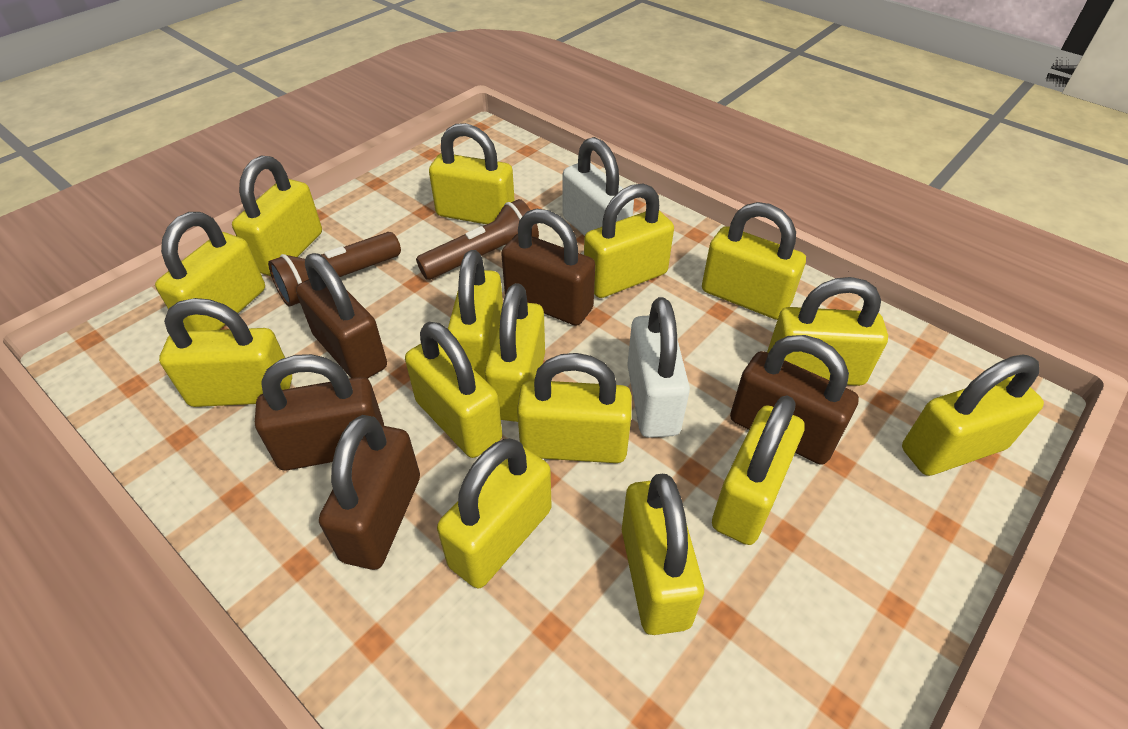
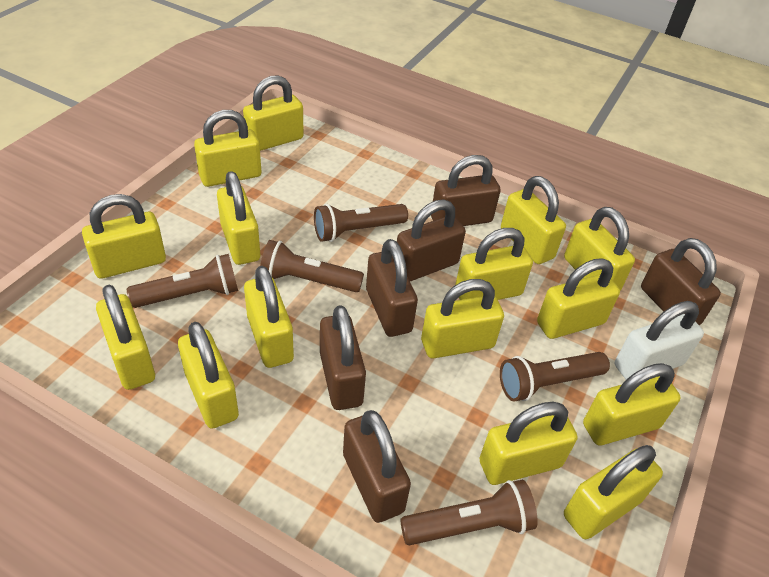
brown flashlight: 2 -> 5
brown padlock: 5 -> 6
white padlock: 2 -> 1

